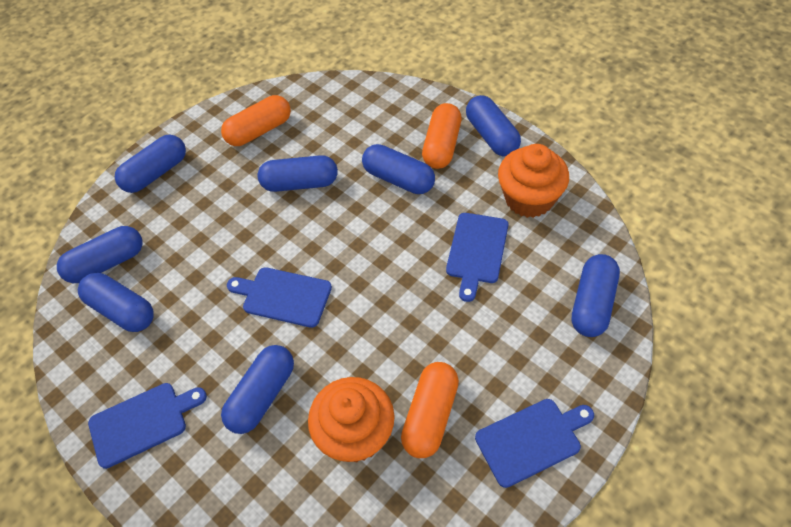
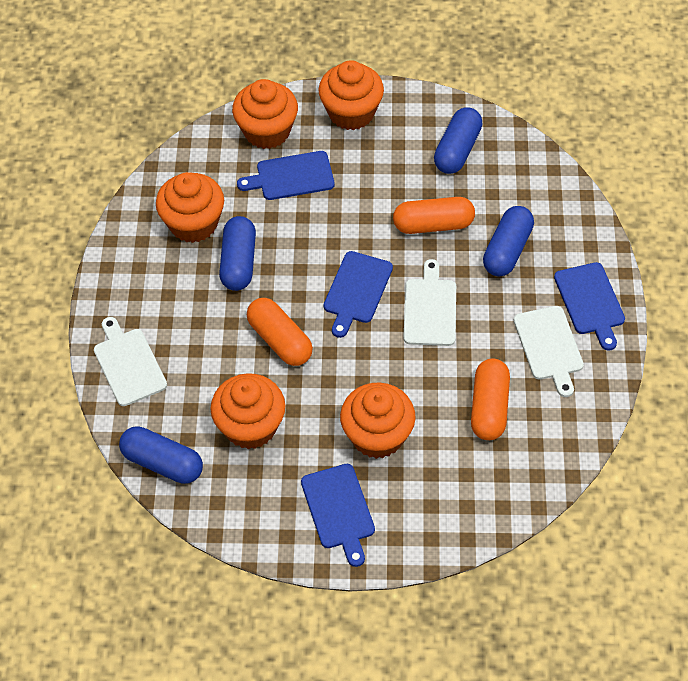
blue capsule: 8 -> 4
orange cupcake: 2 -> 5
white cutting board: 0 -> 3

